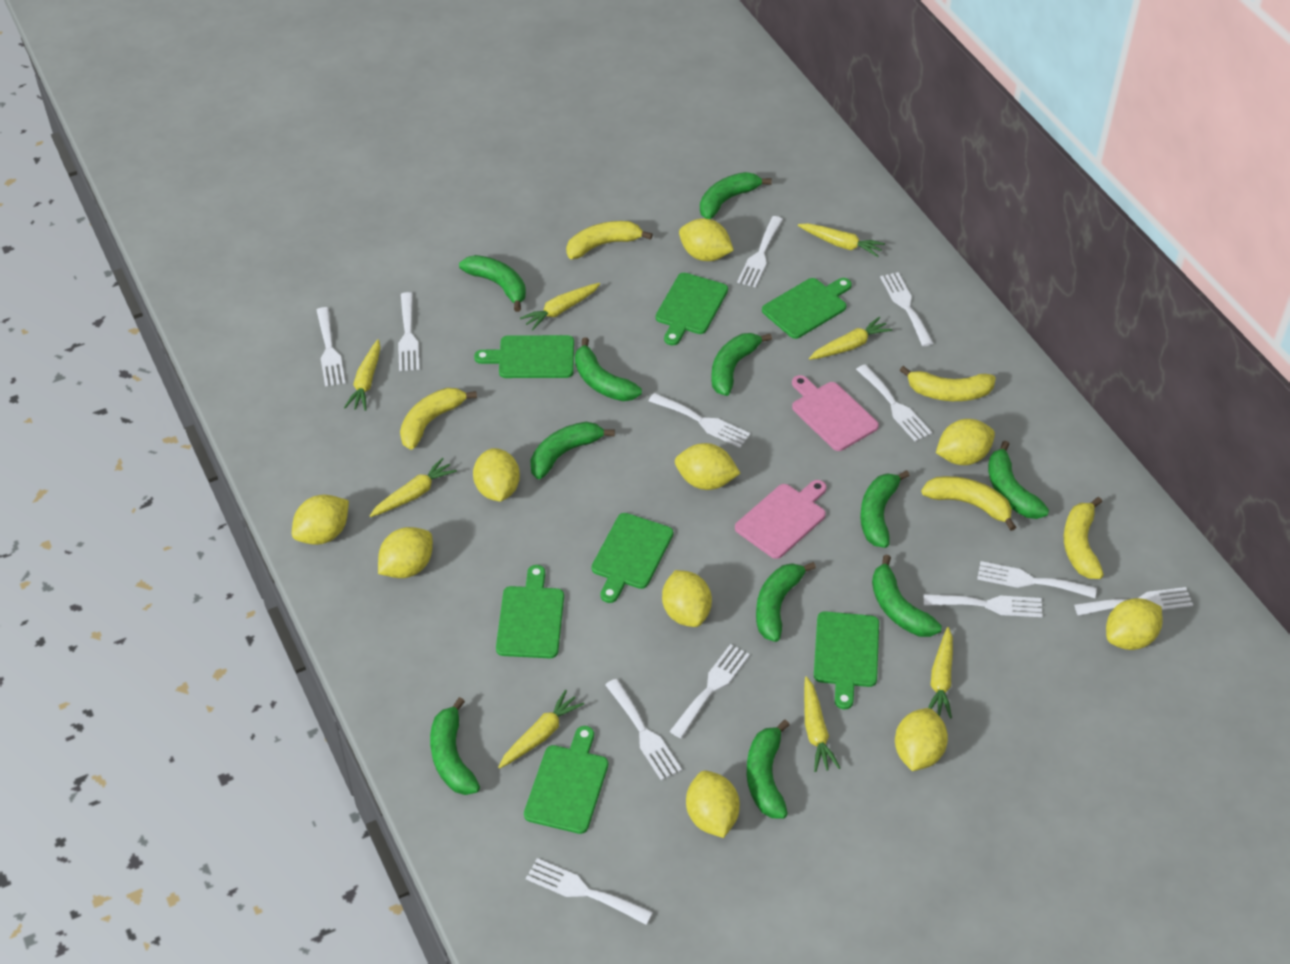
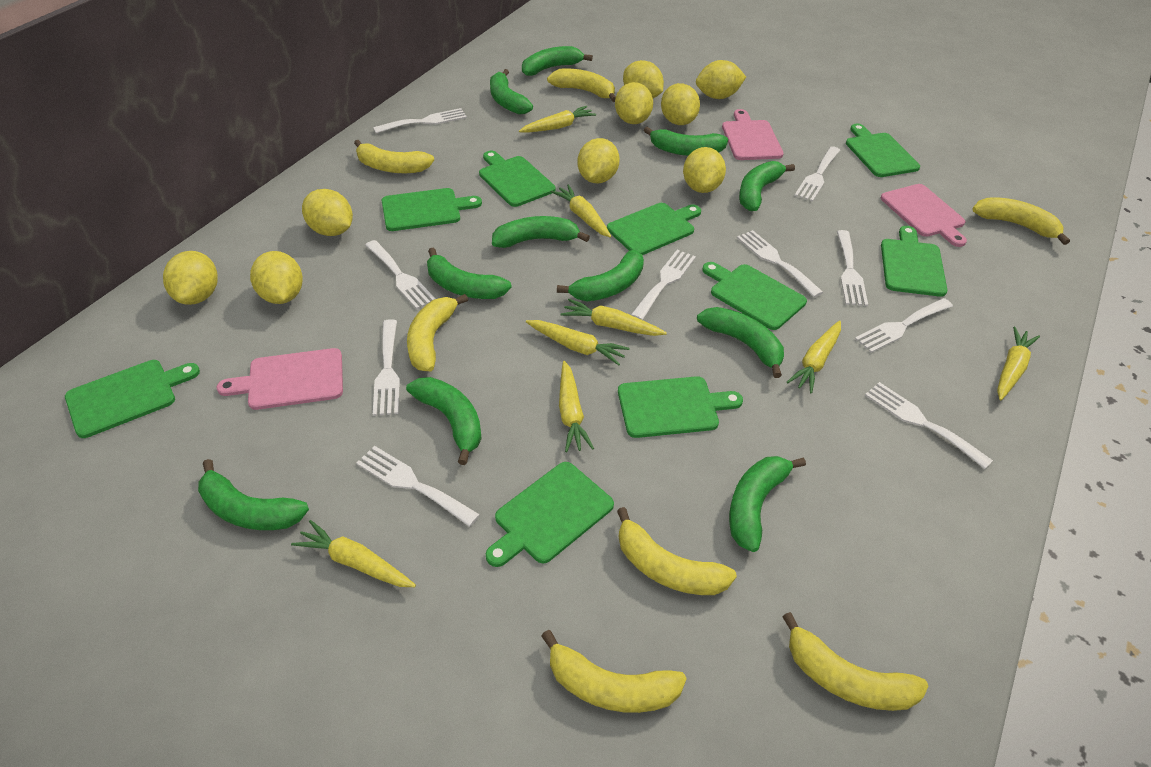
green cutting board: 7 -> 9
pink cutting board: 2 -> 3
white fork: 12 -> 10
yellow banana: 5 -> 7
yellow lemon: 10 -> 9

